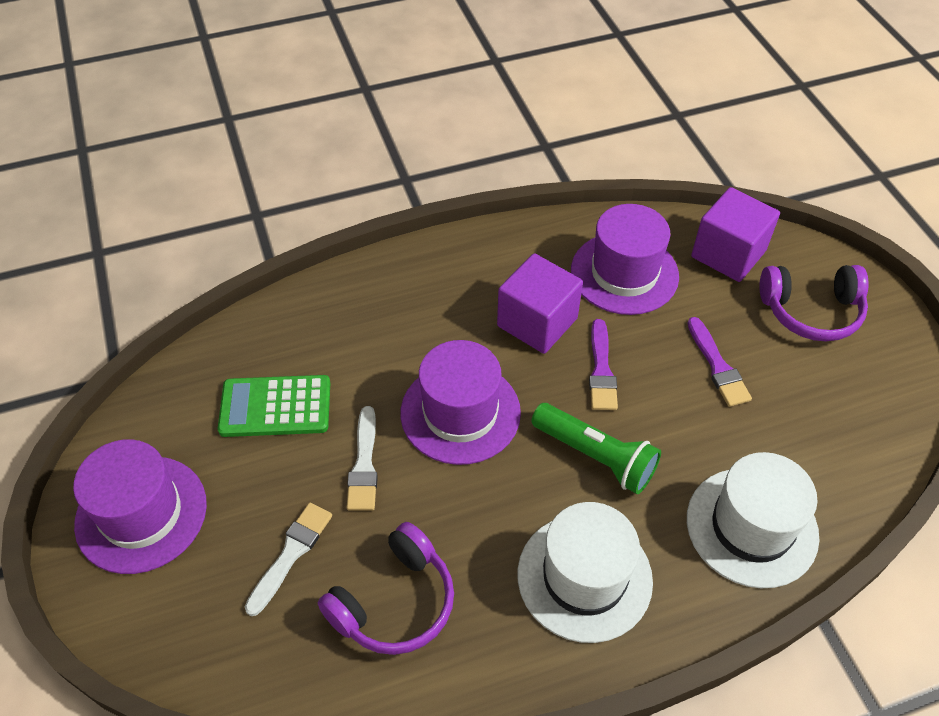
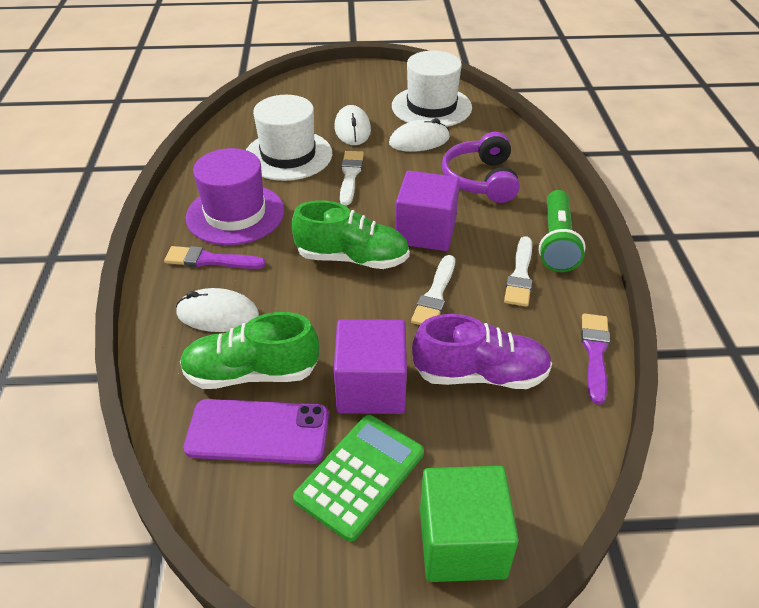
green cube: 0 -> 1
green shoe: 0 -> 2
purple hat: 3 -> 1
purple headphones: 2 -> 1
purple phone: 0 -> 1
purple shoe: 0 -> 1
white brush: 2 -> 3
white mouse: 0 -> 3

